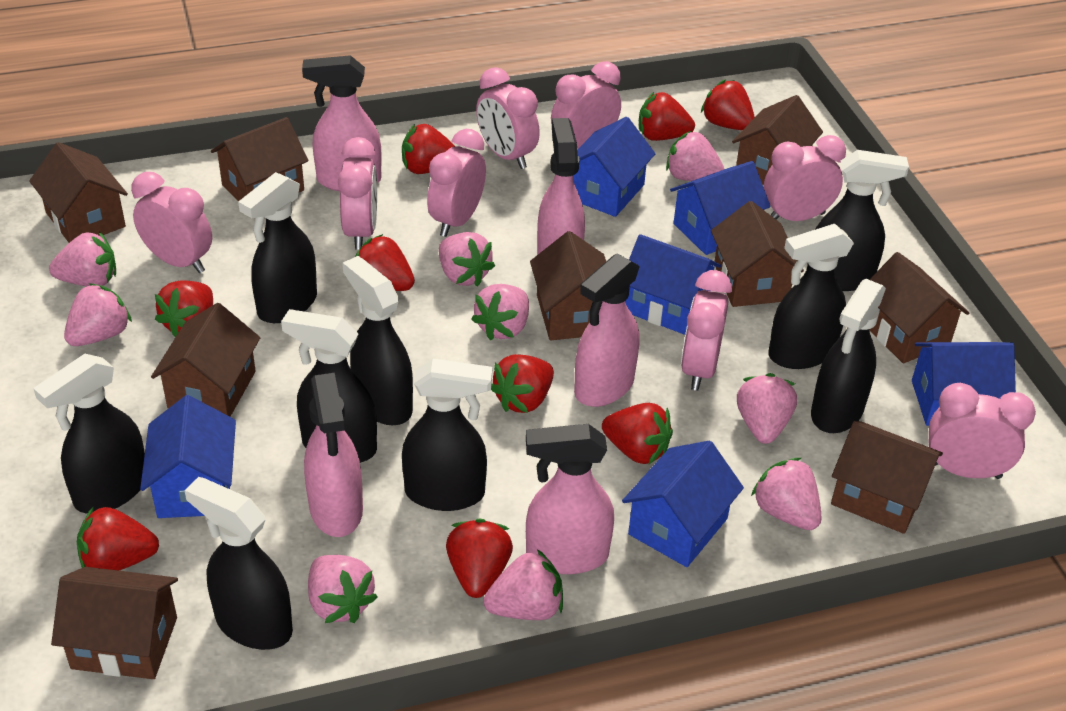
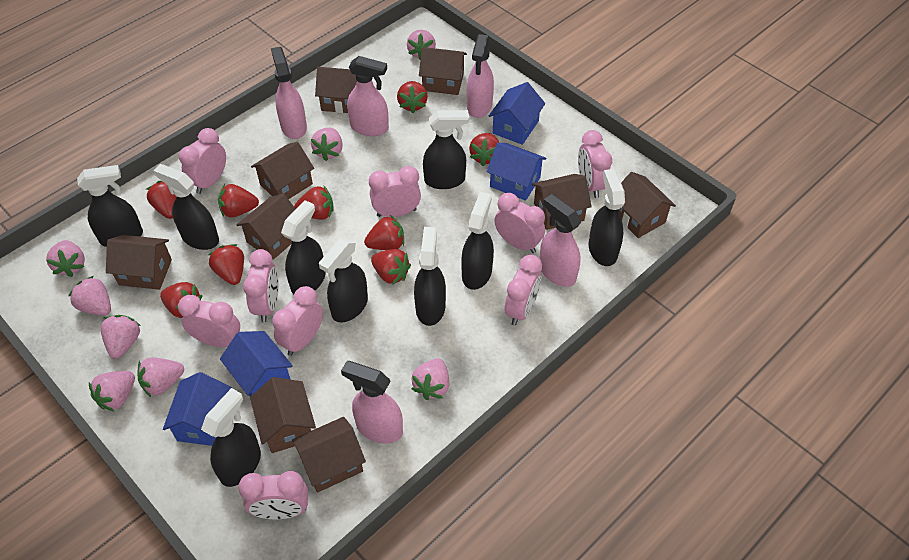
blue house: 6 -> 4
pink clock: 8 -> 9
pink strawberry: 9 -> 8

